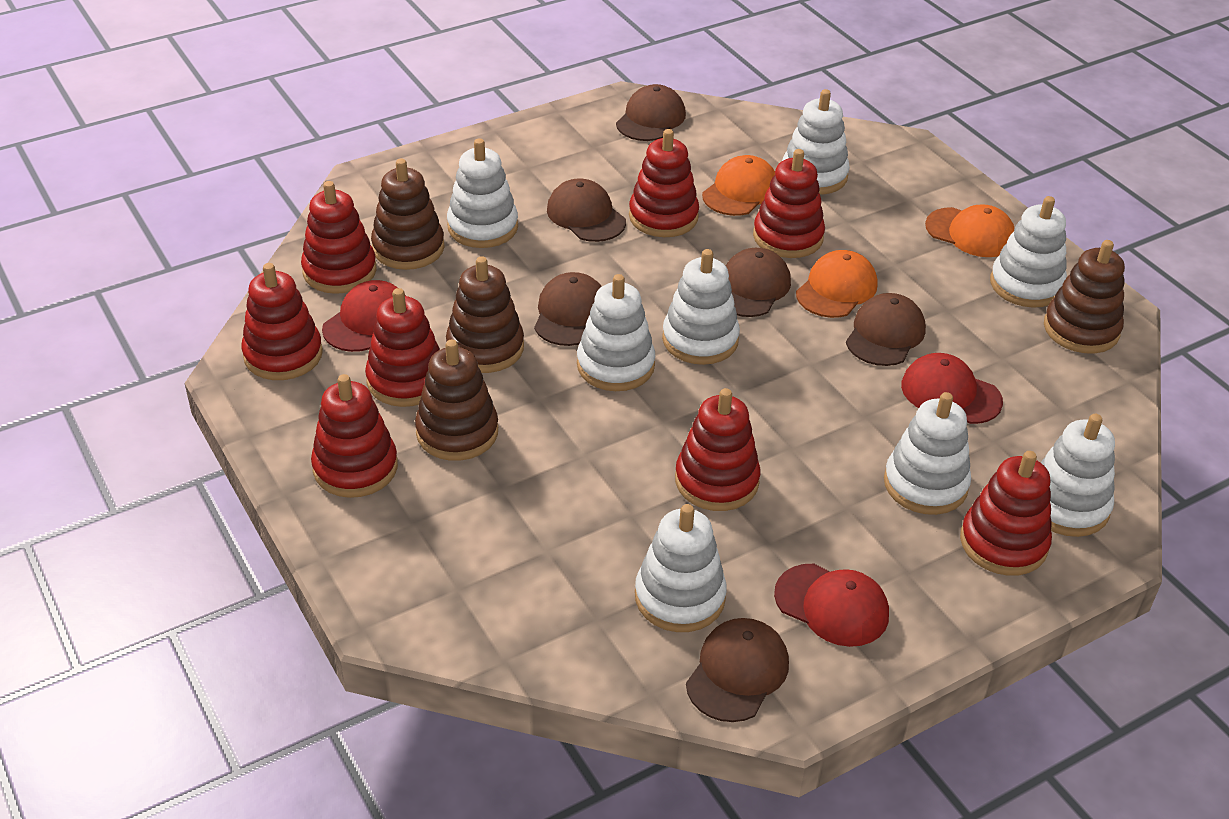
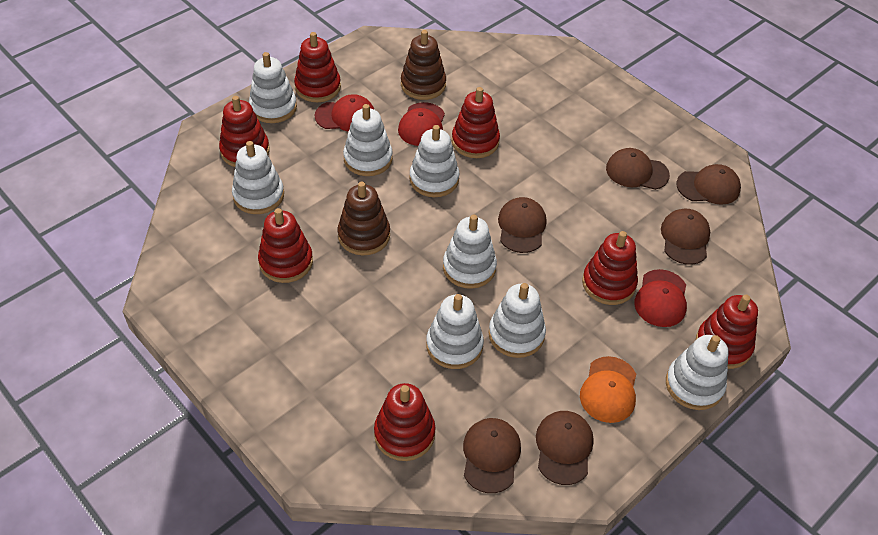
brown stacking toy: 4 -> 2
orange cap: 3 -> 1
red stacking toy: 8 -> 7

